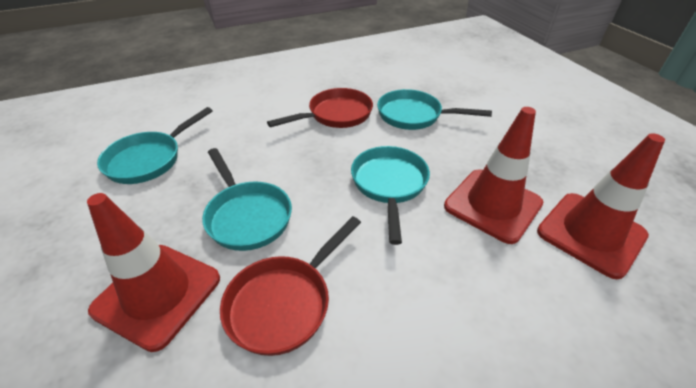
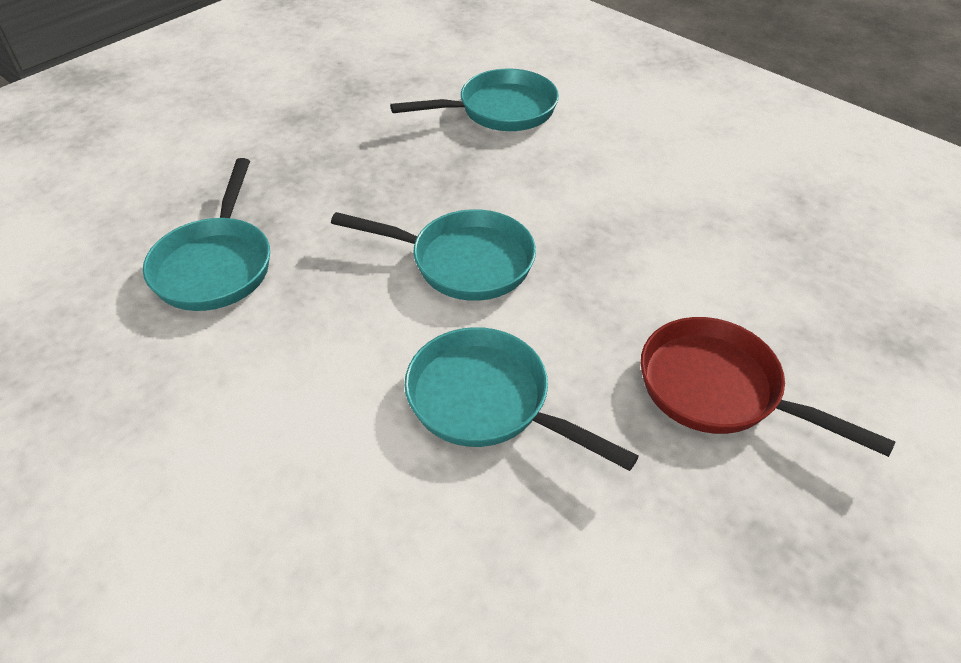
red pan: 2 -> 1
red traffic cone: 3 -> 0

